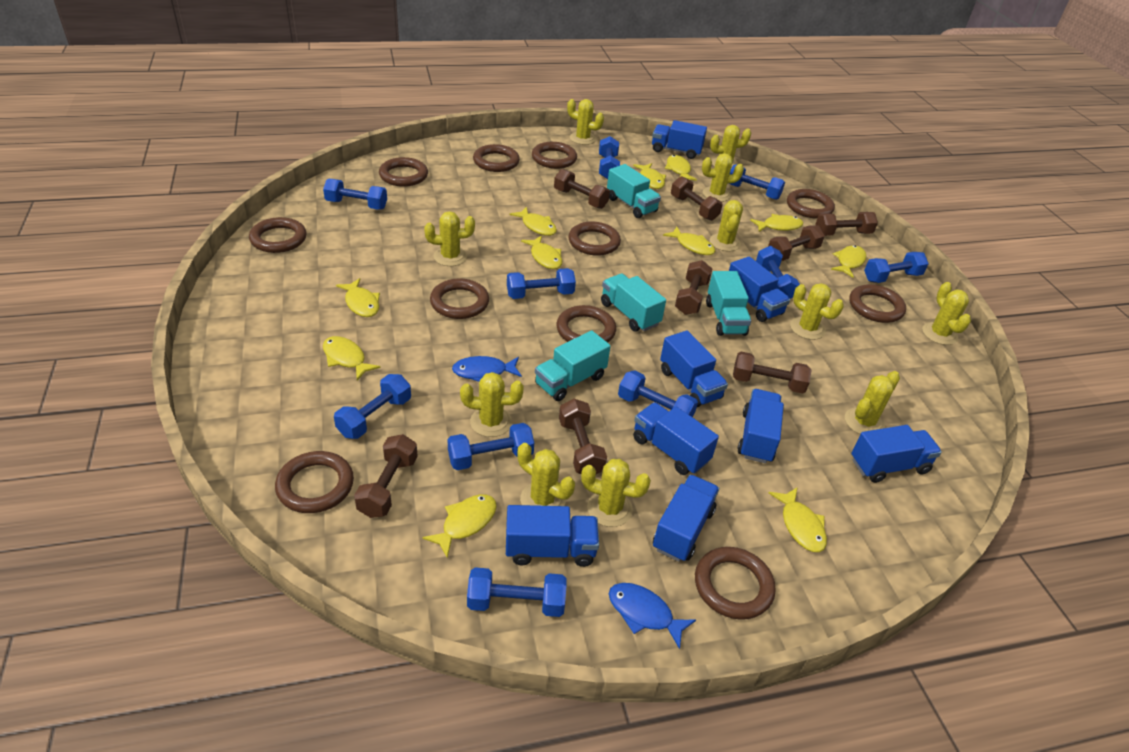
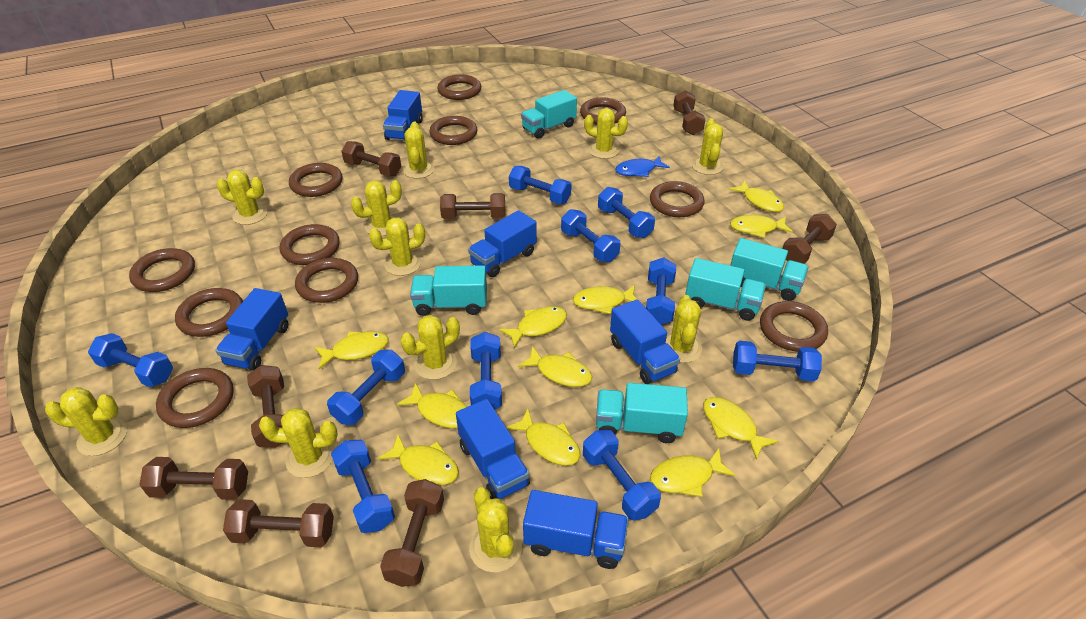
blue fish: 2 -> 1
blue truck: 8 -> 6
turquoise truck: 4 -> 5

